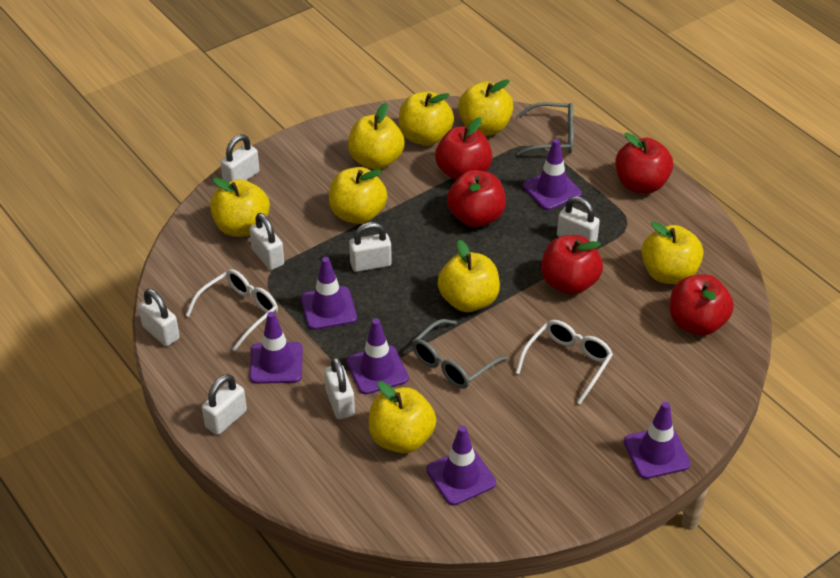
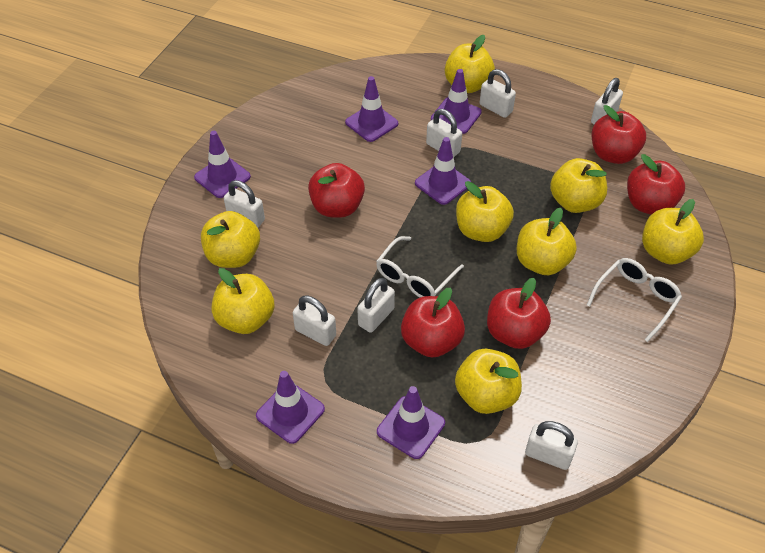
grey glasses: 2 -> 0

